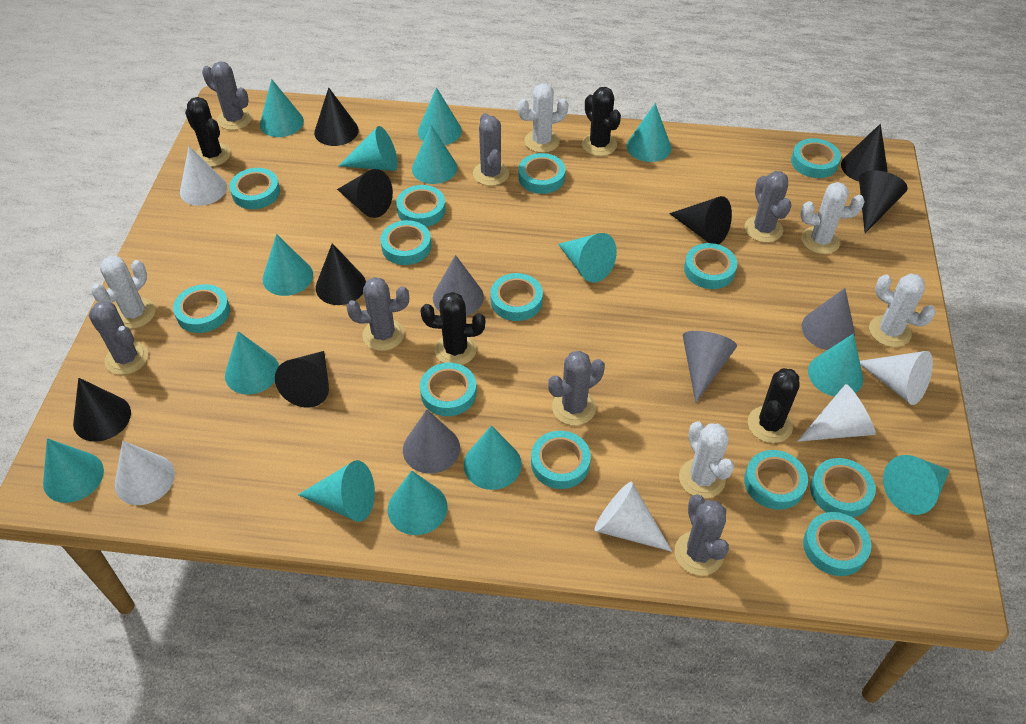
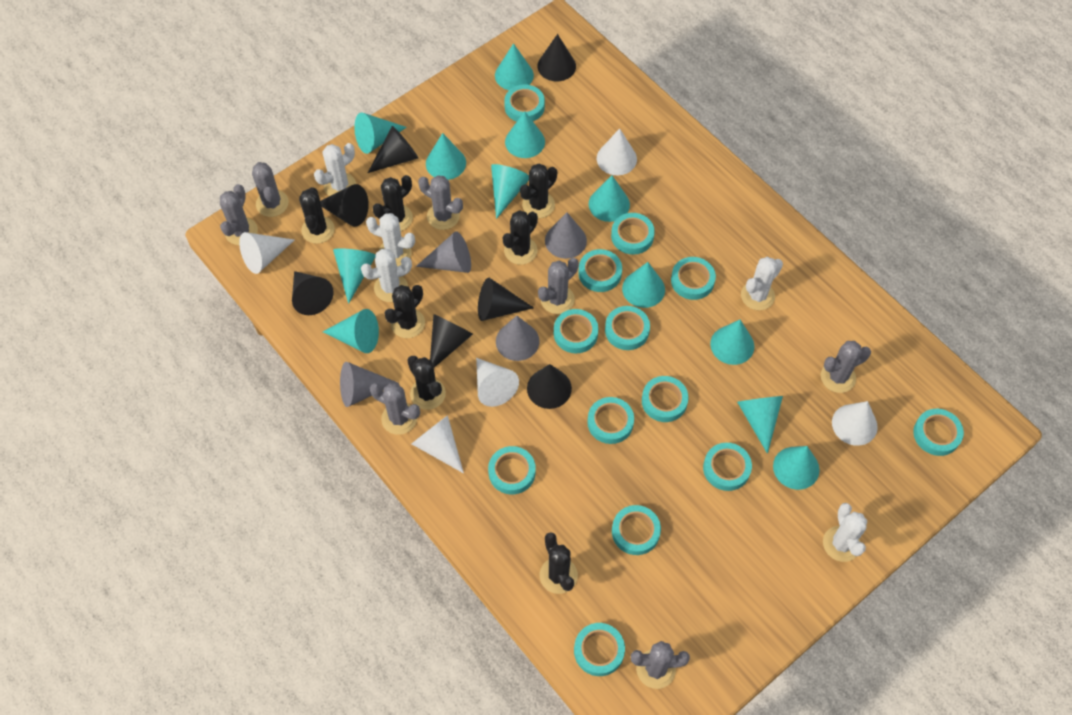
black cactus: 4 -> 7
black cone: 8 -> 7
turquoise cone: 14 -> 12

